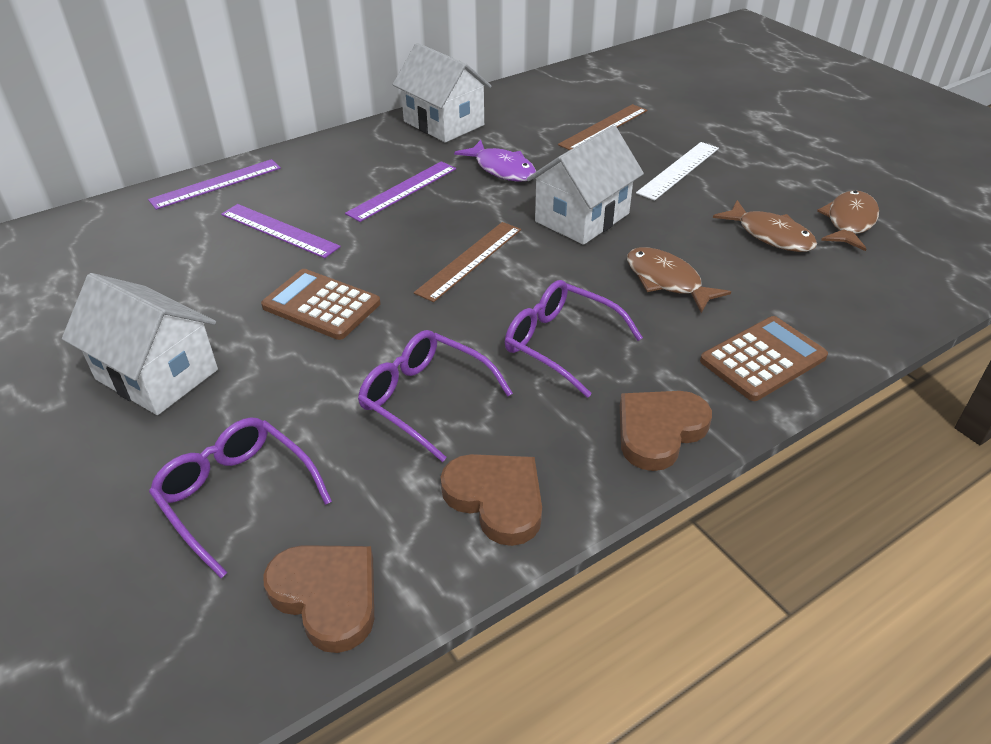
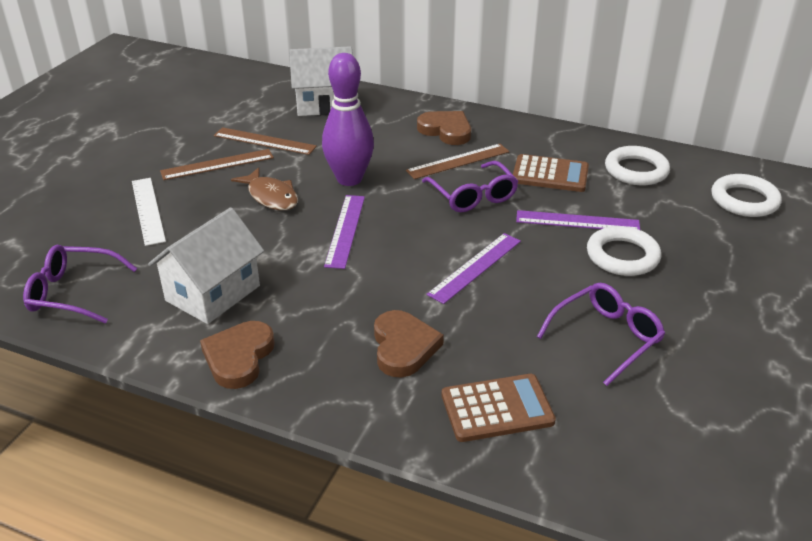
brown fish: 3 -> 1
brown ruler: 2 -> 3
purple bowling pin: 0 -> 1
purple fish: 1 -> 0
white house: 3 -> 2
white ring: 0 -> 3

